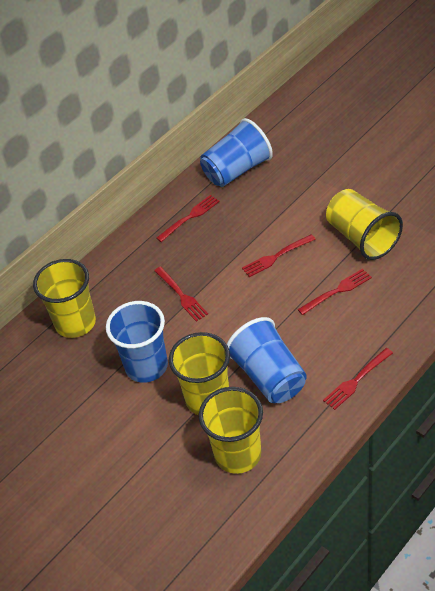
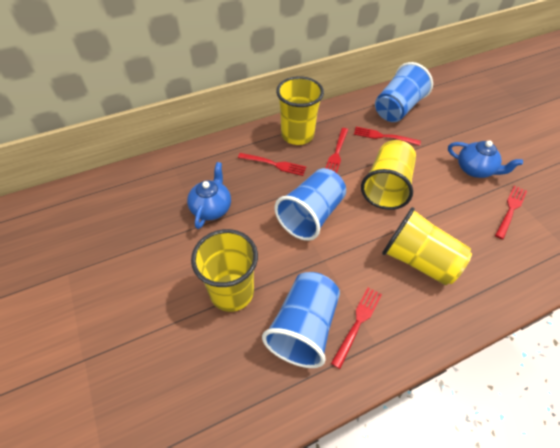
blue teapot: 0 -> 2

